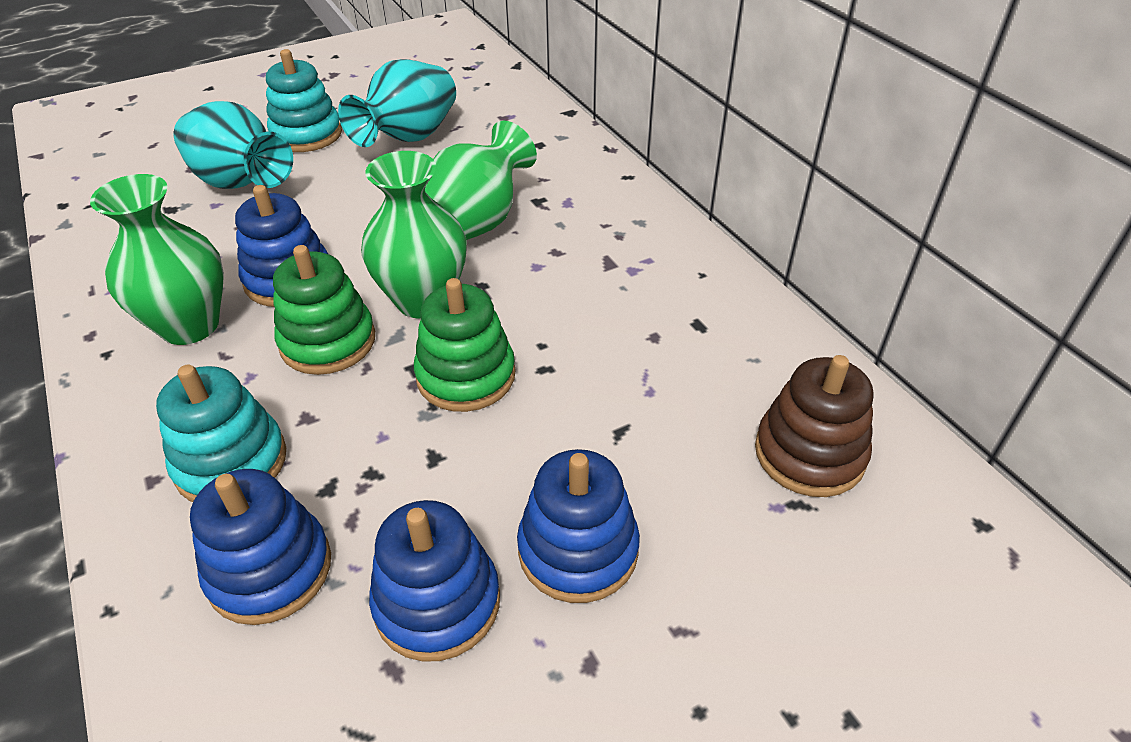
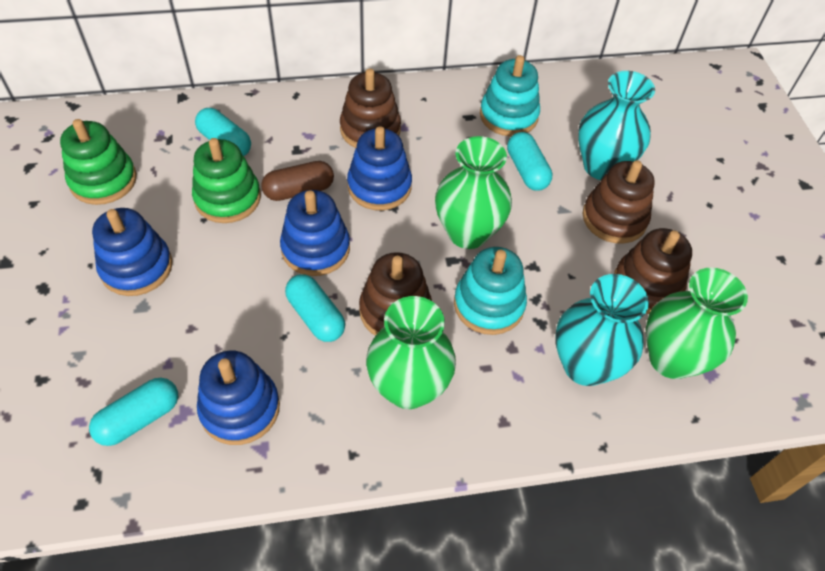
brown capsule: 0 -> 1
brown stacking toy: 1 -> 4
turquoise capsule: 0 -> 4

